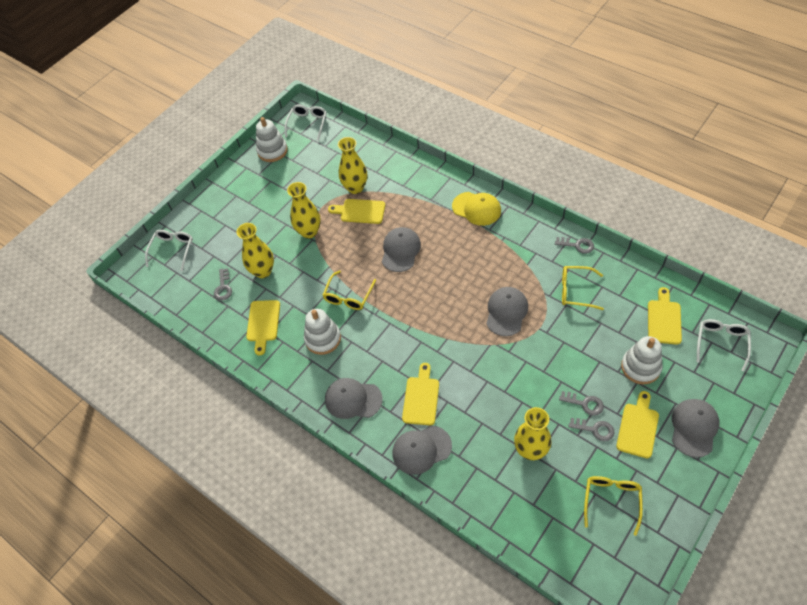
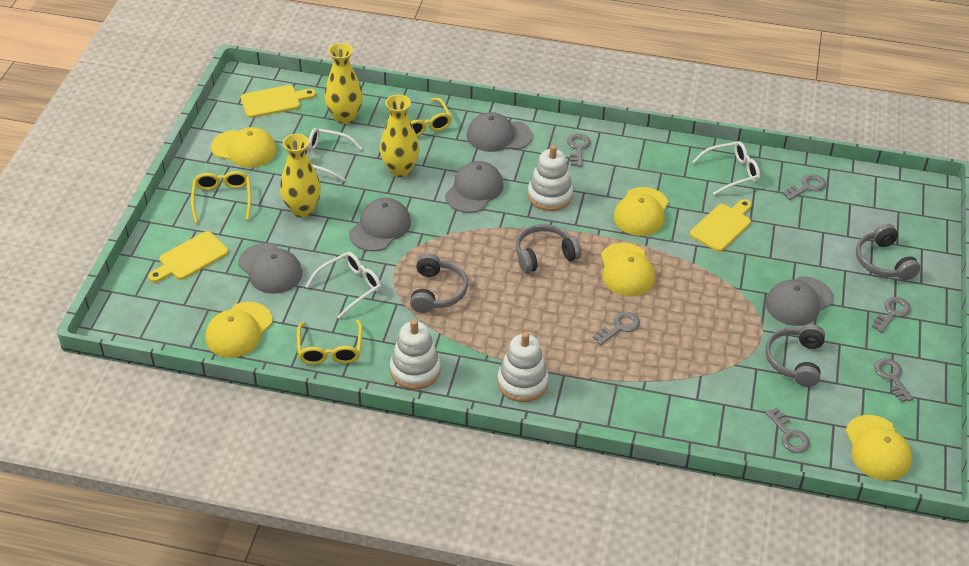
grey headphones: 0 -> 4
grey key: 4 -> 6
yellow cap: 1 -> 5
yellow cutting board: 5 -> 3
yellow vase: 4 -> 3

